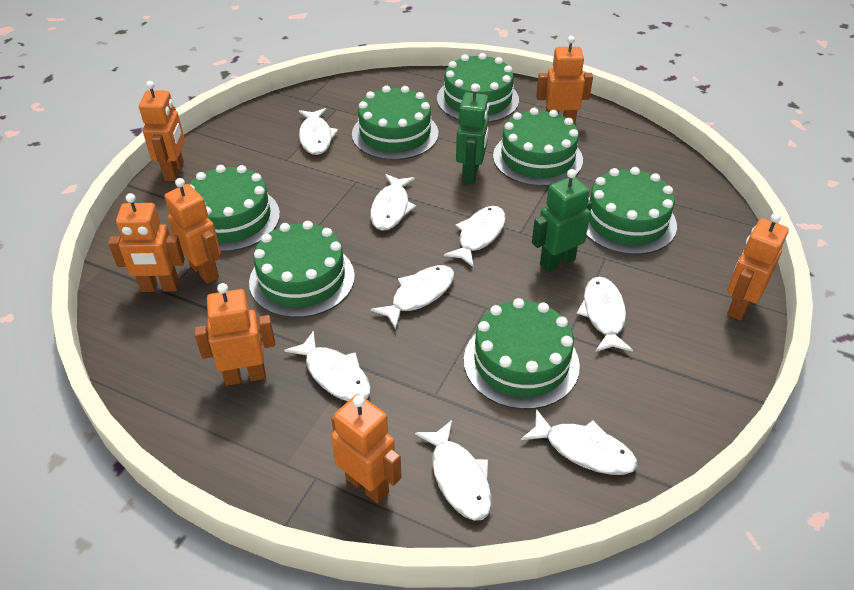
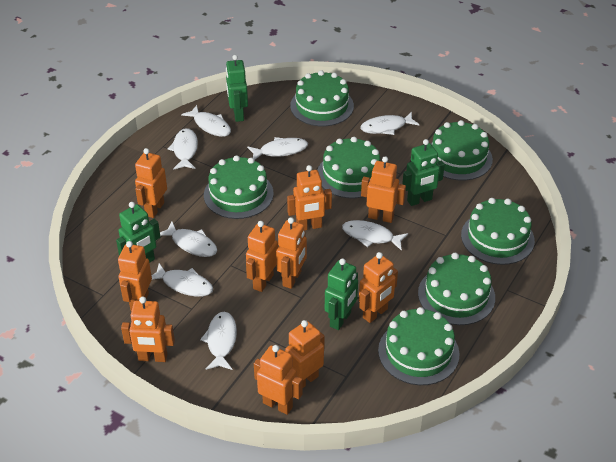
green robot: 2 -> 4
orange robot: 7 -> 10

